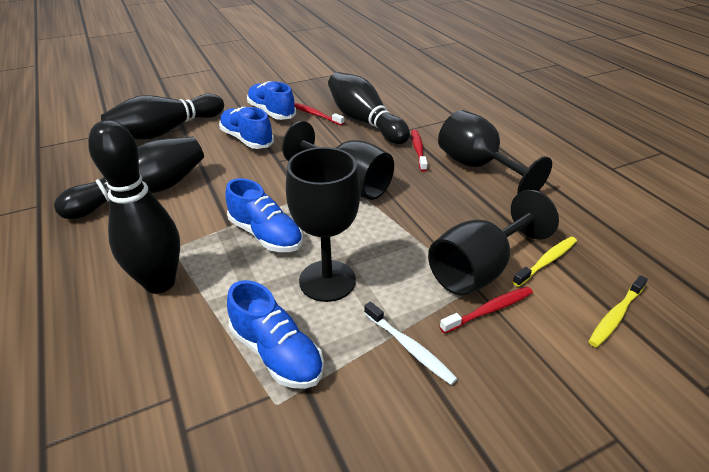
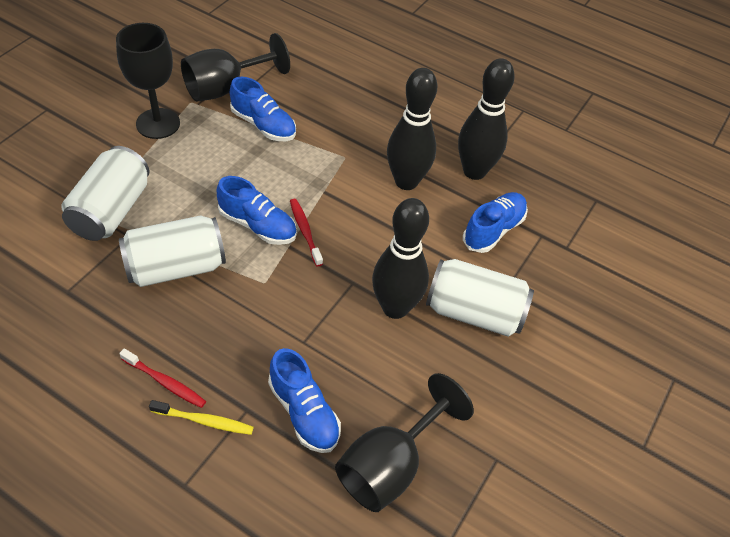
black bowling pin: 4 -> 3
black goblet: 4 -> 3
red toothbrush: 3 -> 2
white can: 0 -> 3
white toothbrush: 1 -> 0
yellow toothbrush: 2 -> 1

